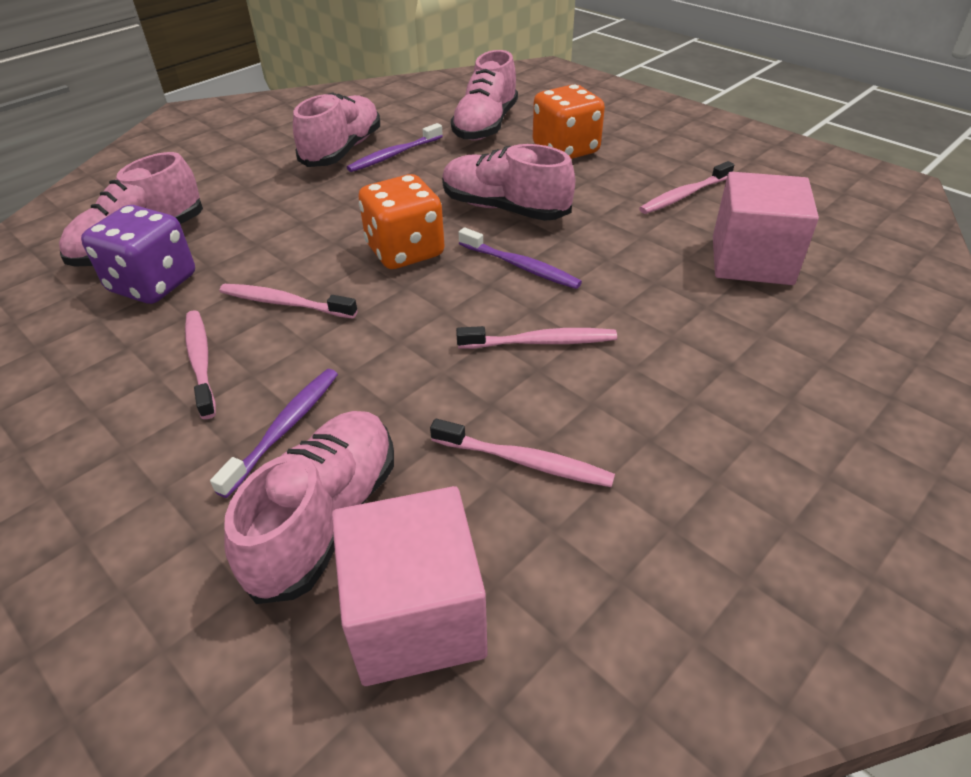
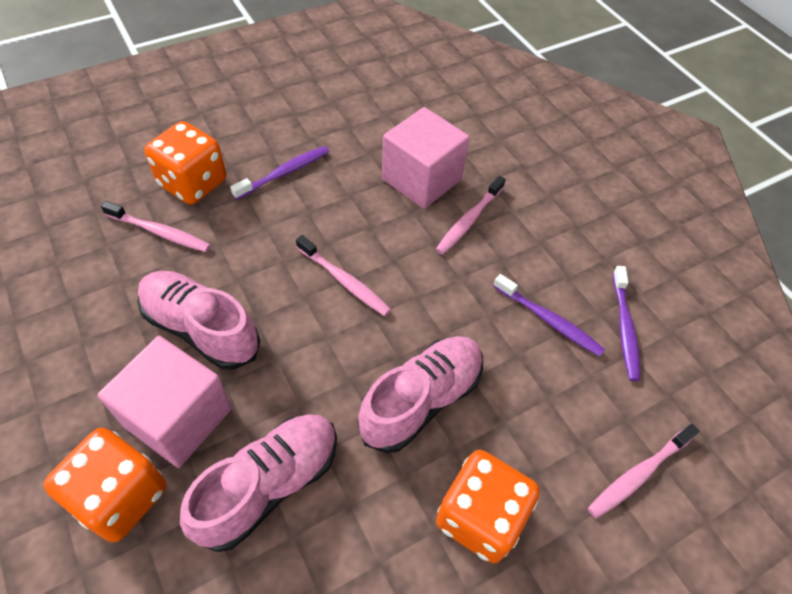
orange dice: 2 -> 3
pink shoe: 5 -> 3
pink toothbrush: 5 -> 4
purple dice: 1 -> 0

